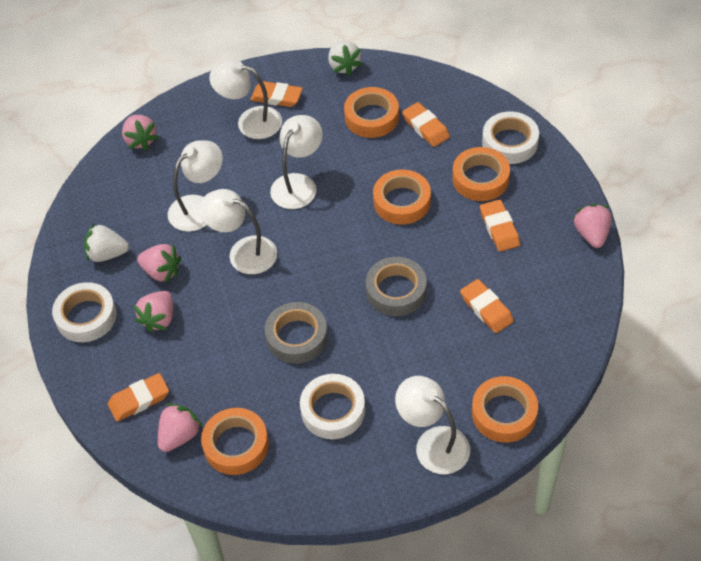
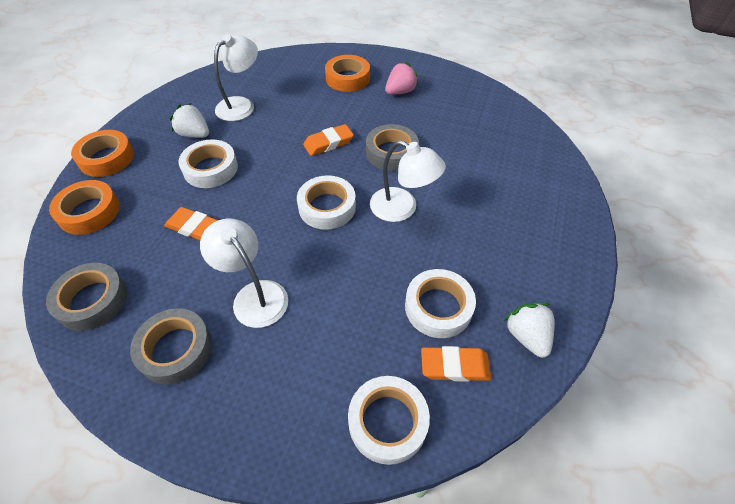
grey tape: 2 -> 3
orange eraser: 5 -> 3
orange tape: 5 -> 3
pink strawberry: 5 -> 1
white lamp: 5 -> 3
white tape: 3 -> 4

